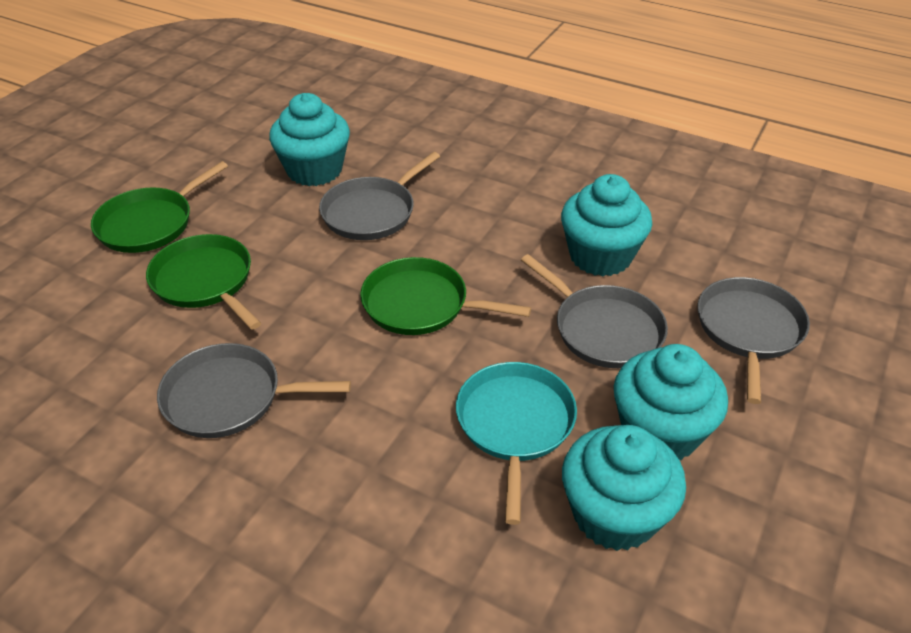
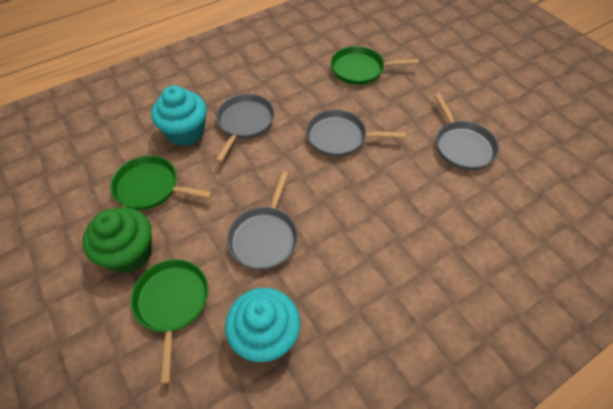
green cupcake: 0 -> 1
turquoise cupcake: 4 -> 2
turquoise pan: 1 -> 0

